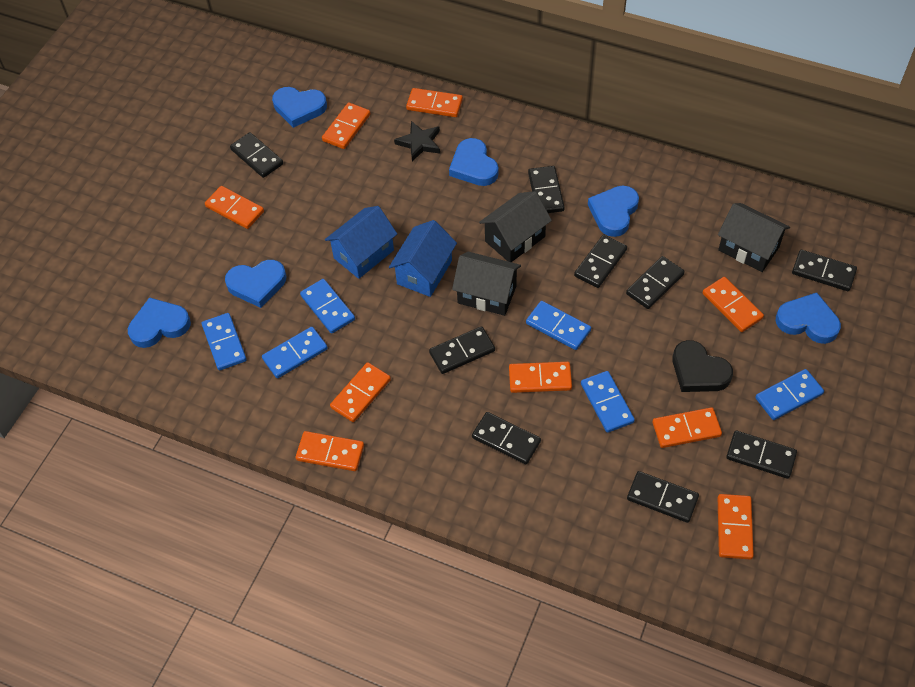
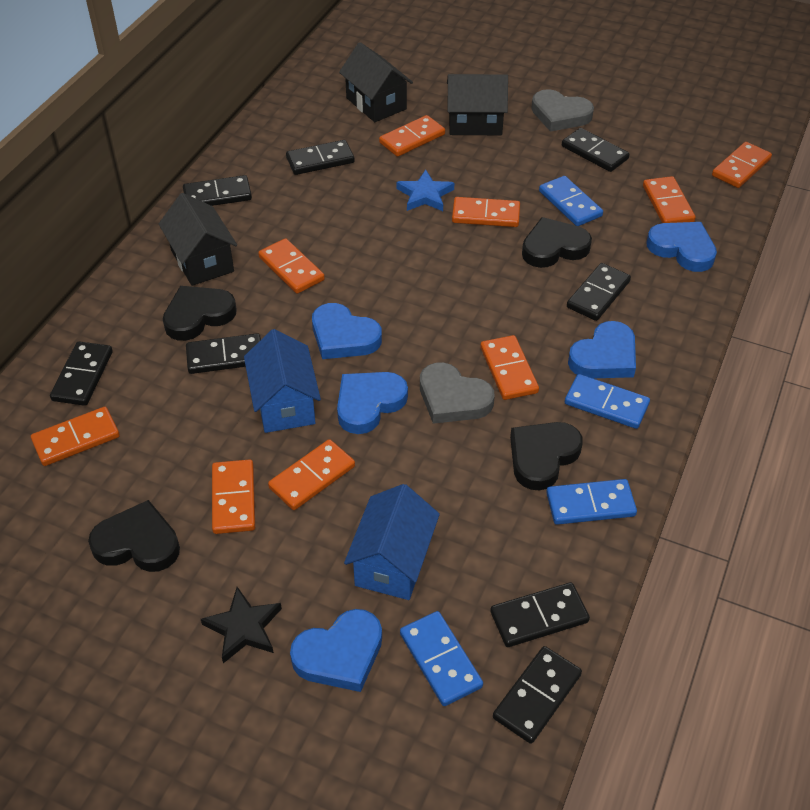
black domino: 9 -> 8
black heart: 1 -> 4
blue domino: 6 -> 4
blue heart: 6 -> 5
blue star: 0 -> 1
grey heart: 0 -> 2

